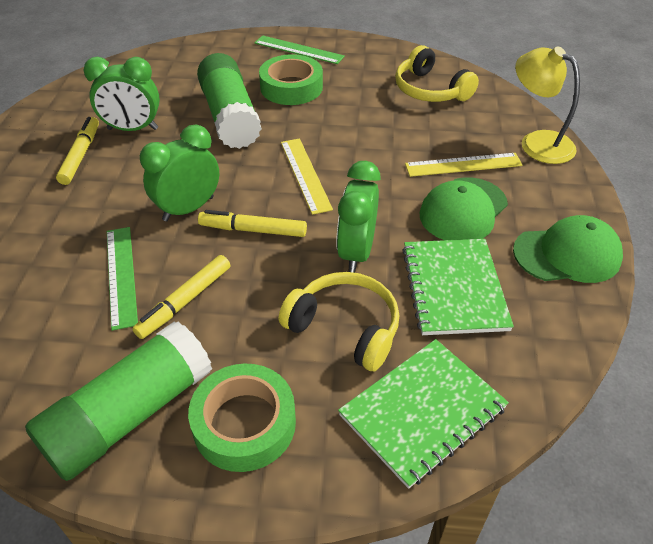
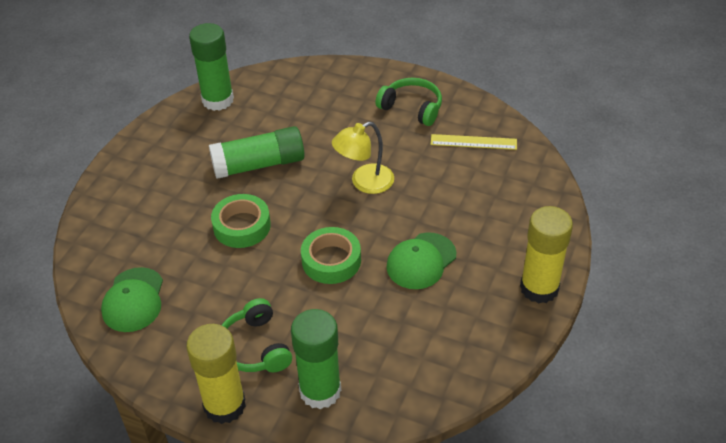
green clock: 3 -> 0
green glue stick: 2 -> 3
green headphones: 0 -> 2
green notebook: 2 -> 0
green ruler: 2 -> 0
yellow glue stick: 0 -> 2
yellow headphones: 2 -> 0
yellow marker: 3 -> 0
yellow ruler: 2 -> 1

